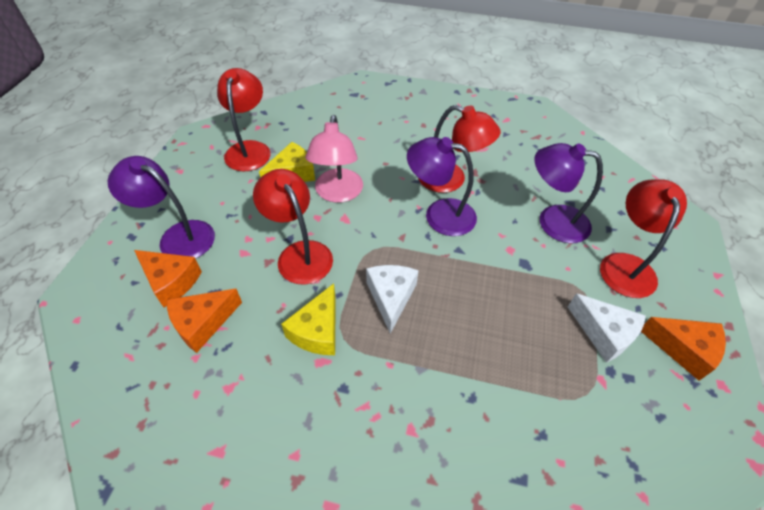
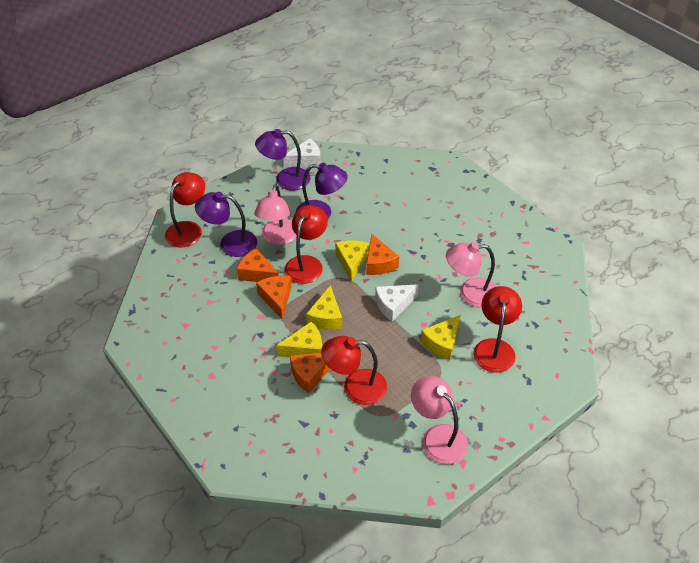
orange cheese: 3 -> 4
pink lamp: 1 -> 3
yellow cheese: 2 -> 4

